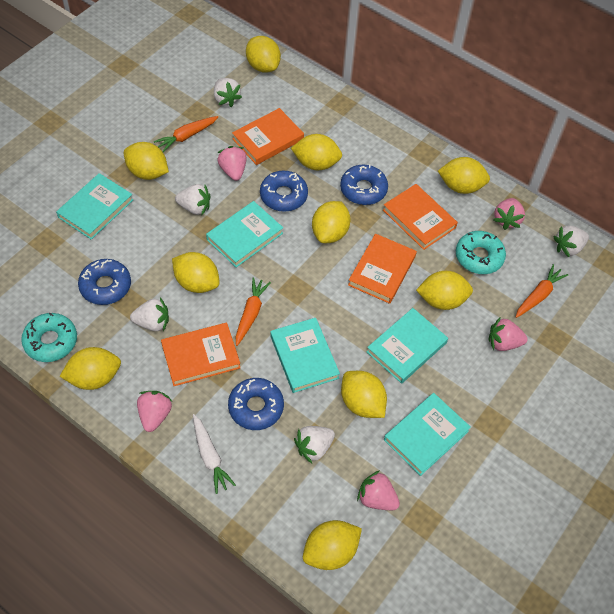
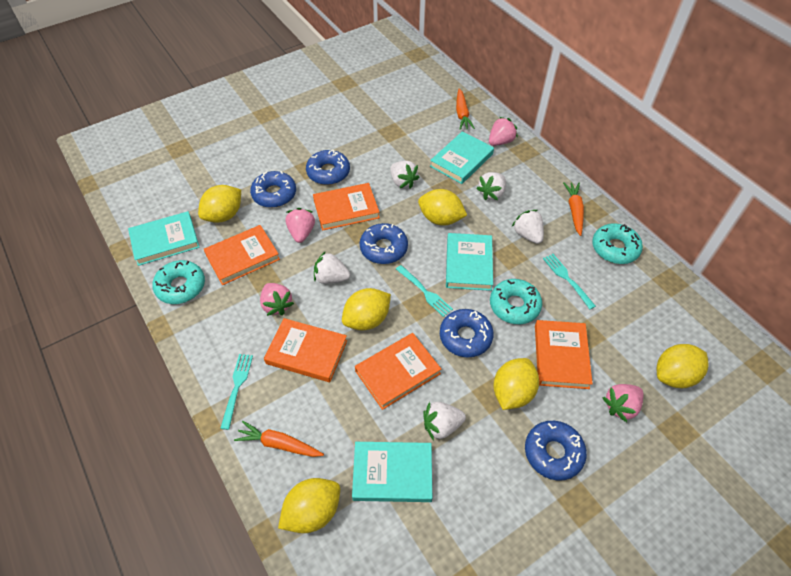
blue donut: 4 -> 5
orange book: 4 -> 5
pink strawberry: 5 -> 4
turquoise book: 5 -> 4
turquoise donut: 2 -> 3
turquoise fork: 0 -> 3
white carrot: 1 -> 0
yellow lemon: 10 -> 6

